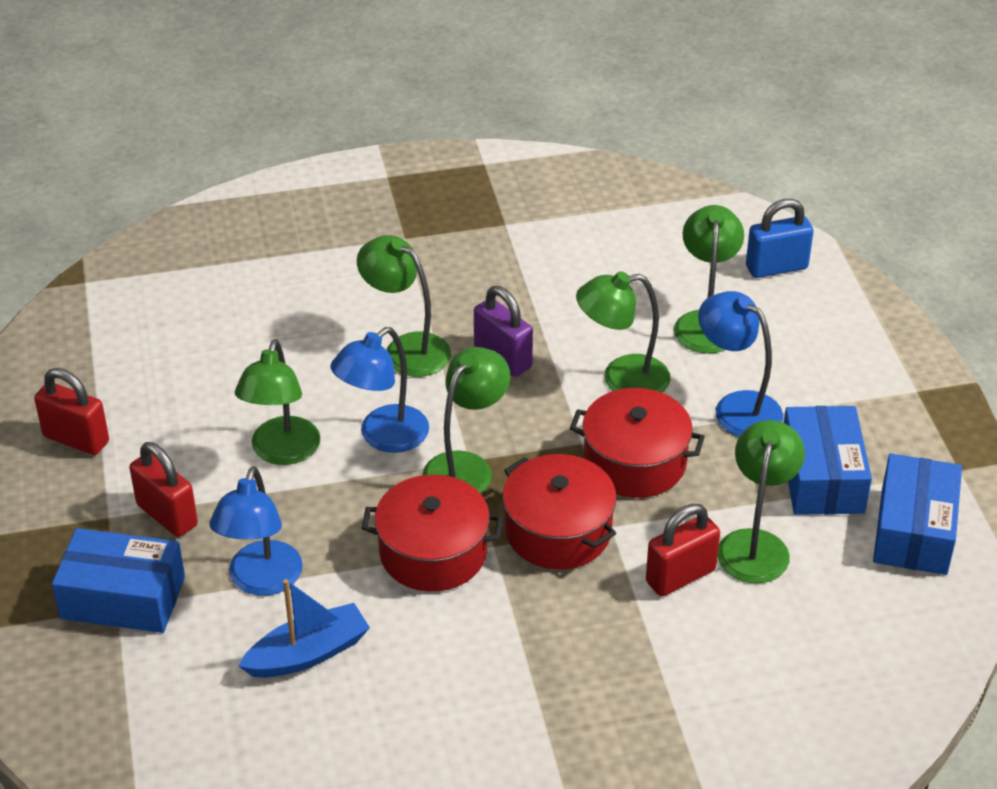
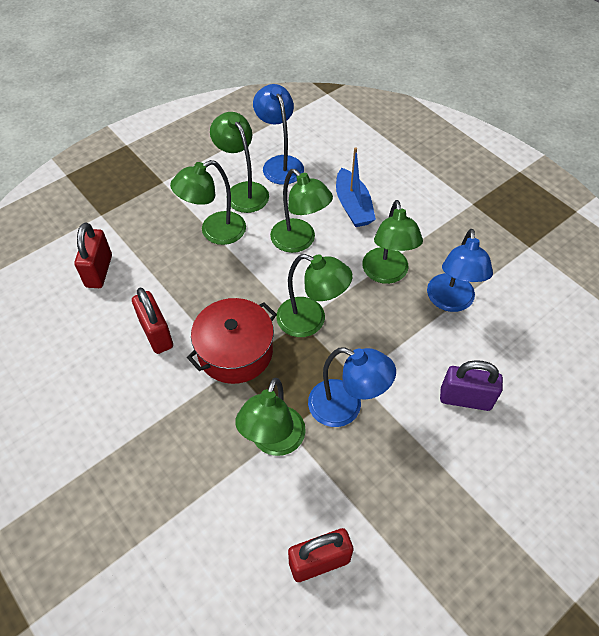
blue box: 3 -> 0
blue padlock: 1 -> 0
red pot: 3 -> 1

